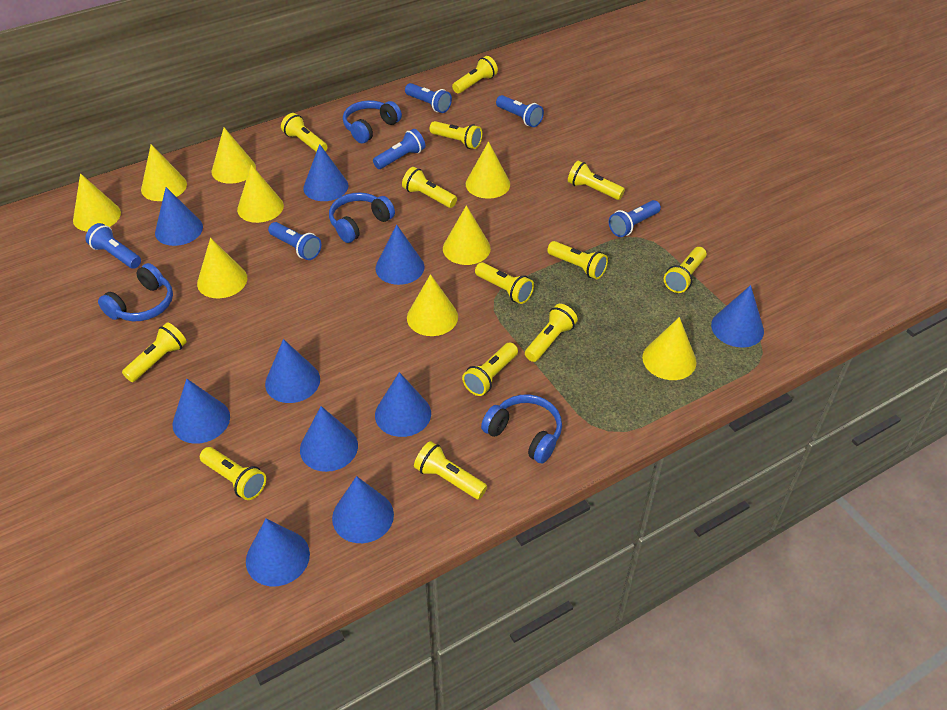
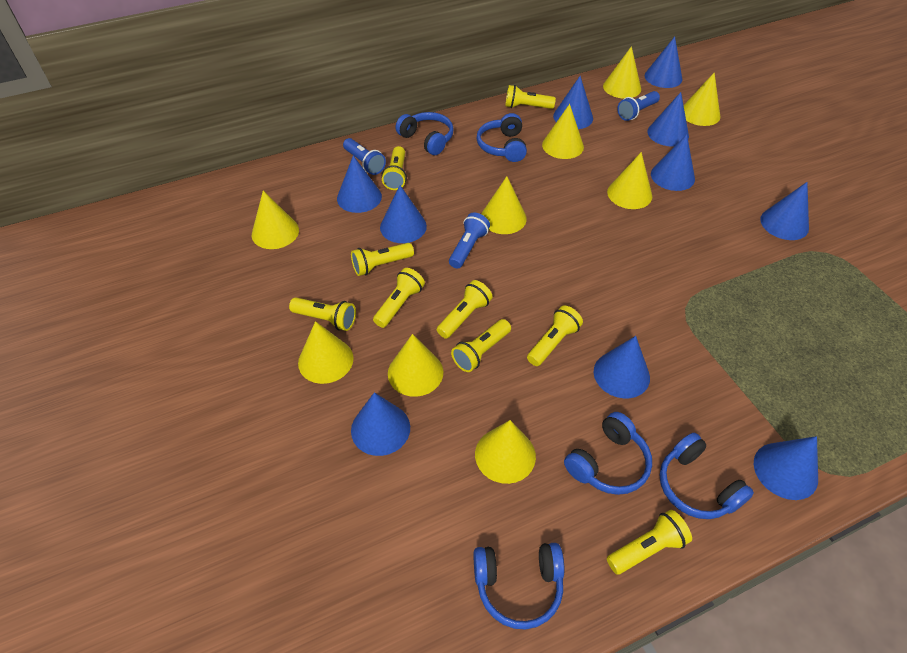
blue flashlight: 6 -> 3
blue headphones: 4 -> 5
yellow flashlight: 13 -> 9

